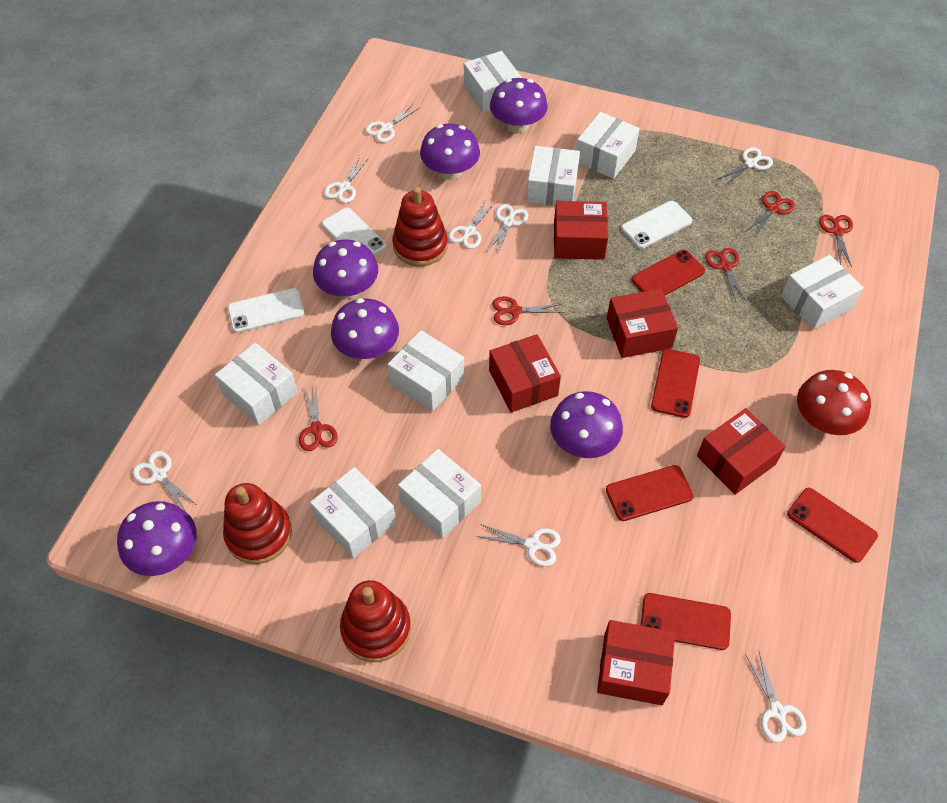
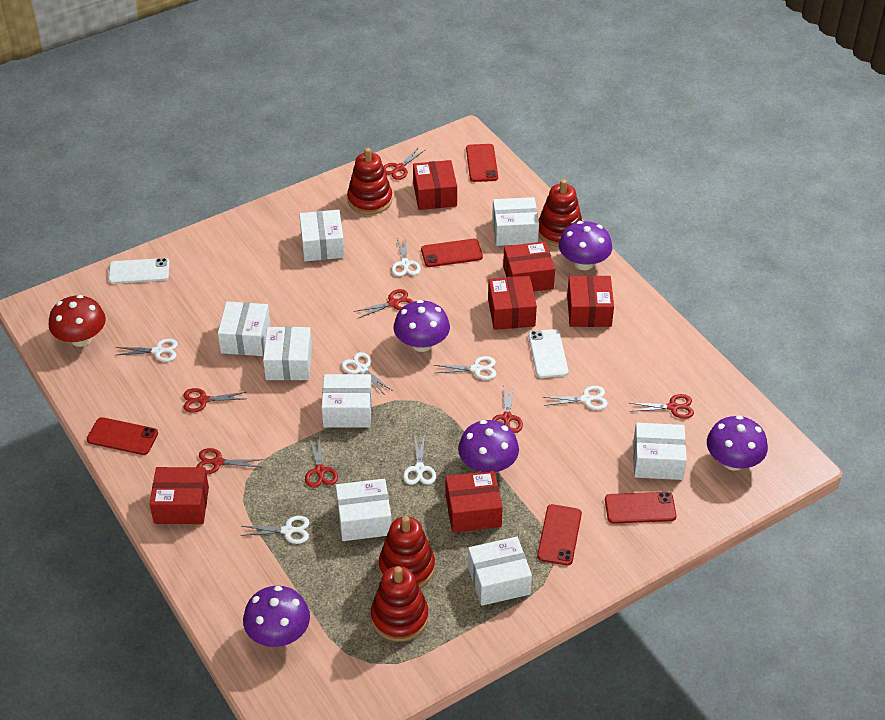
purple mushroom: 6 -> 5
red box: 5 -> 6
red scissors: 5 -> 7
red stacking toy: 3 -> 4
white phone: 3 -> 2
white scissors: 8 -> 7

